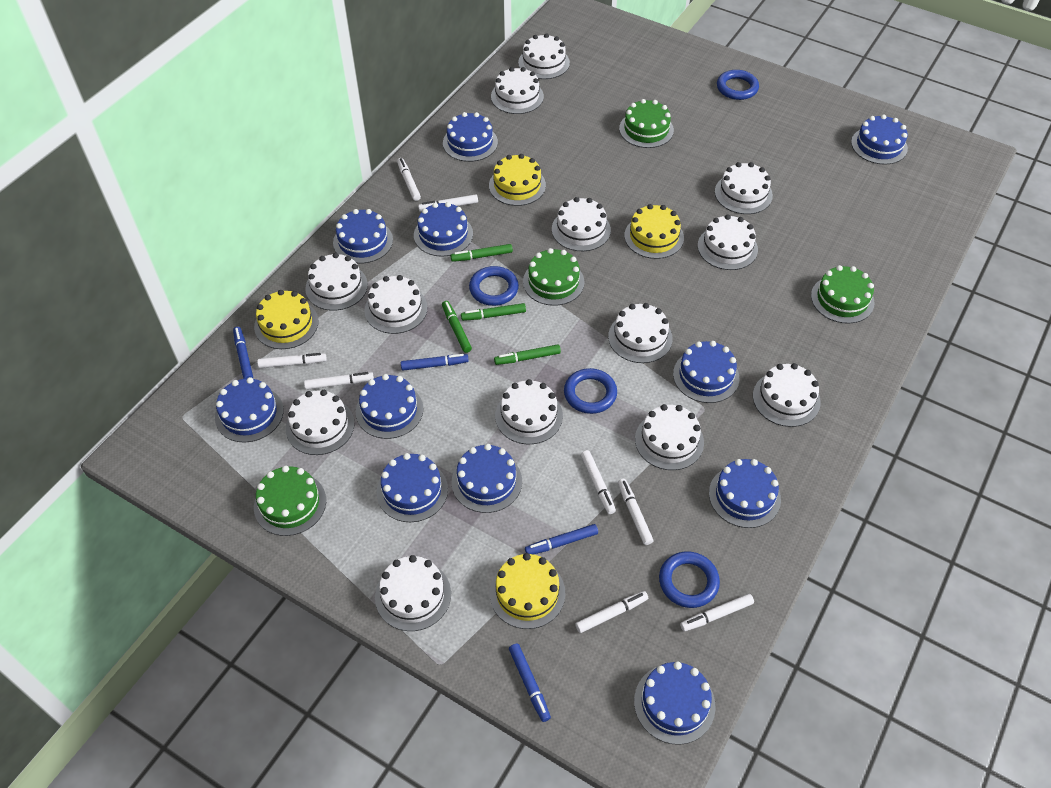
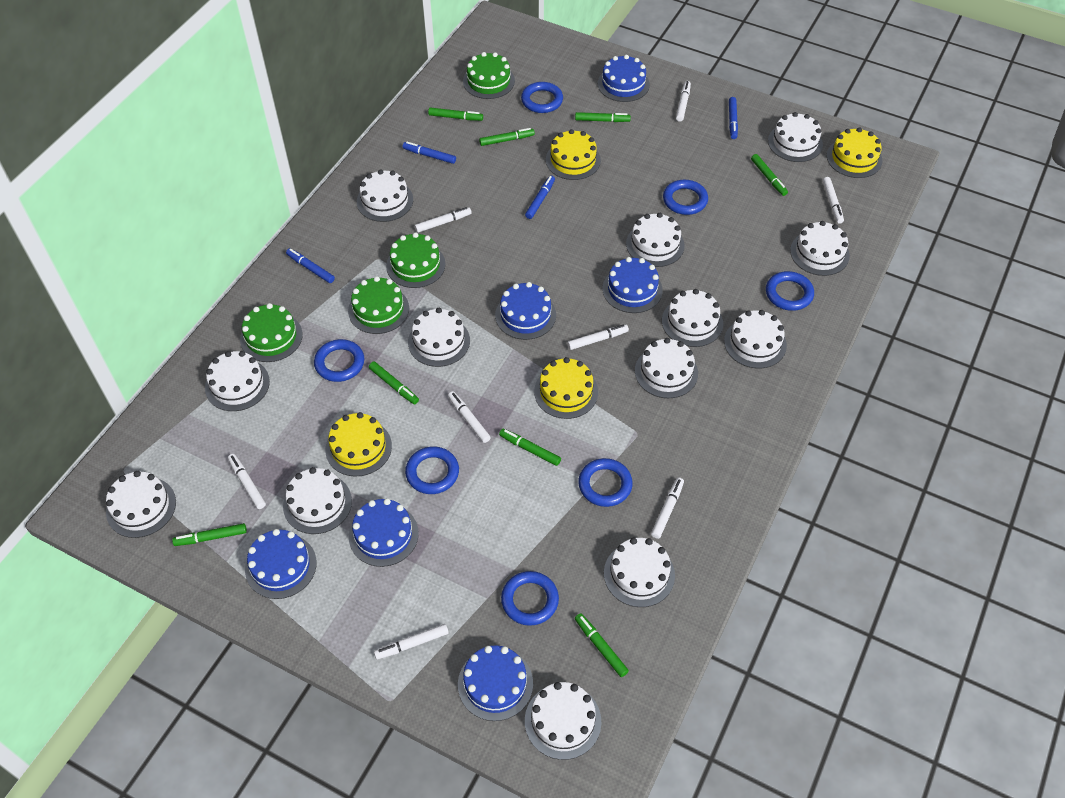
blue cake: 11 -> 6
blue ring: 4 -> 7
green marker: 4 -> 8

